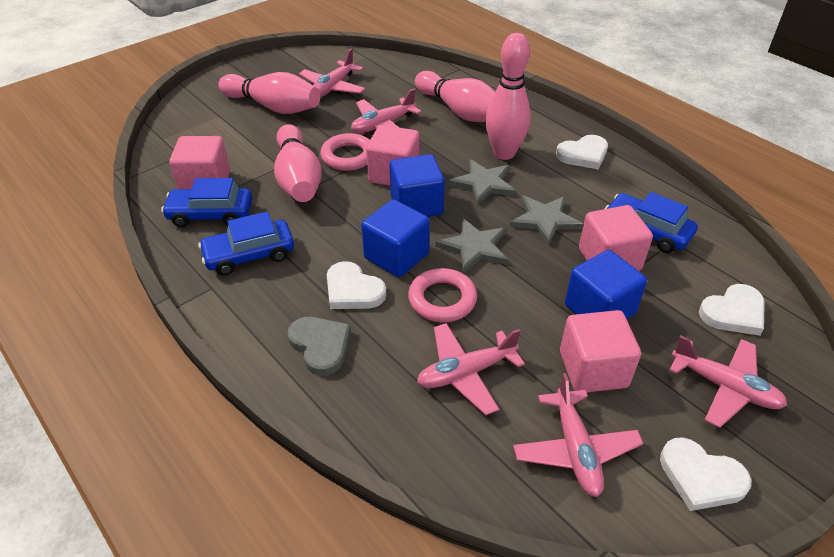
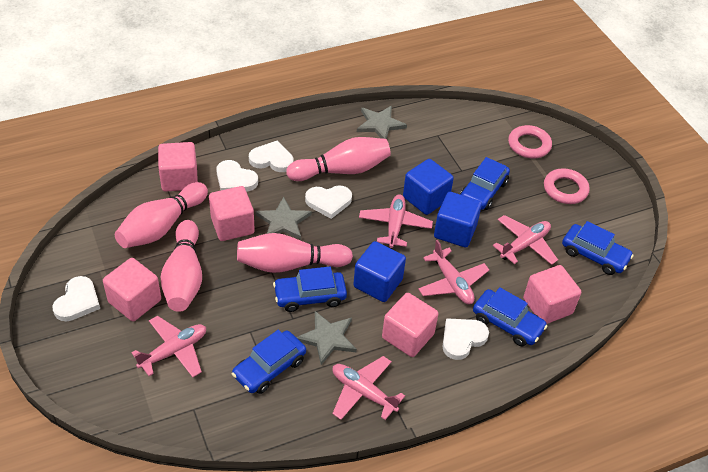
blue car: 3 -> 5
grey heart: 1 -> 0
pink cube: 4 -> 5
white heart: 4 -> 5

